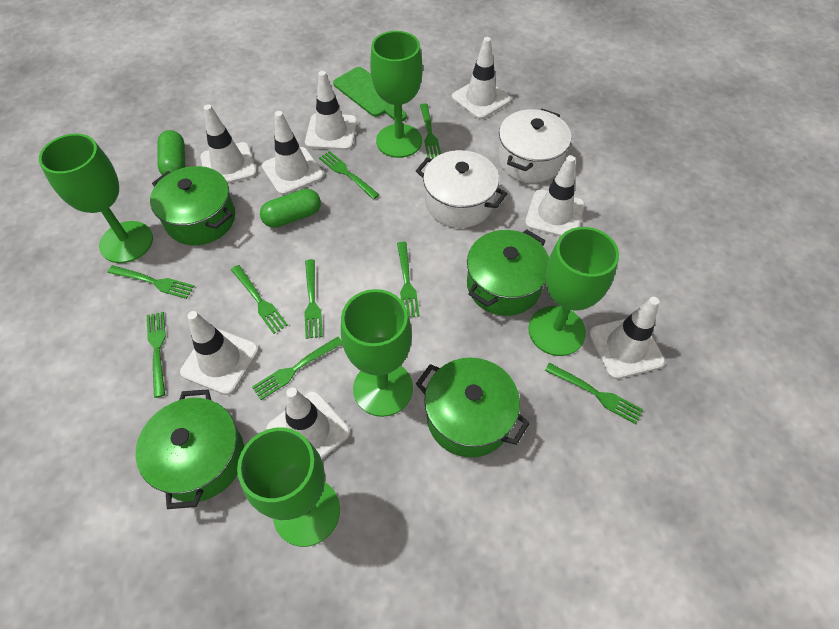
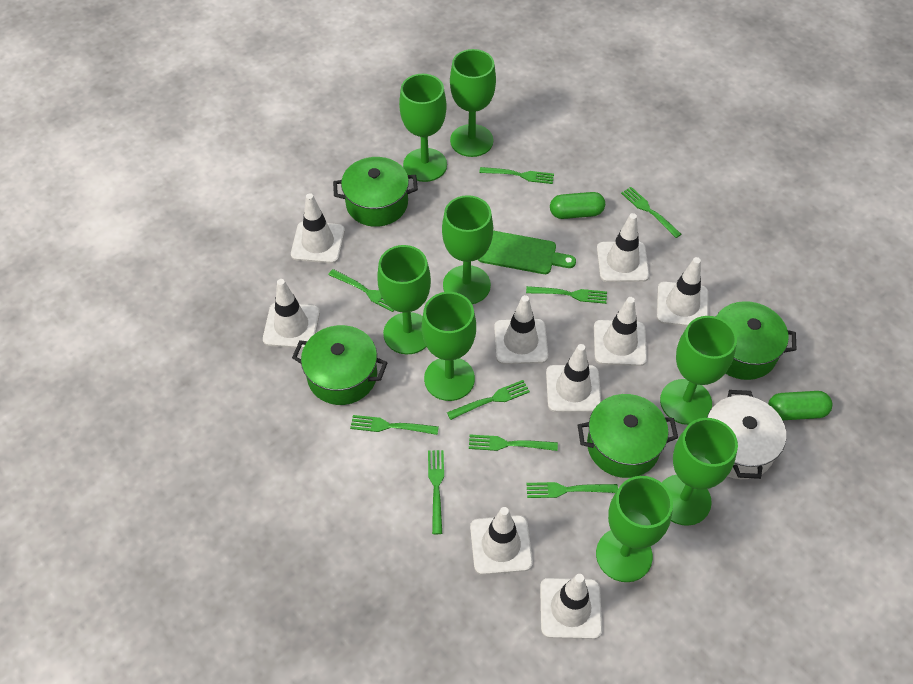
green goblet: 5 -> 8
white pot: 2 -> 1
white traffic cone: 8 -> 9

